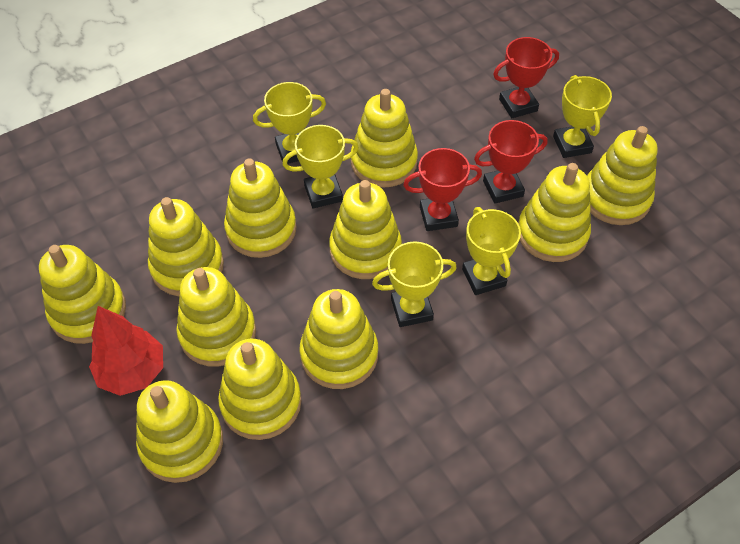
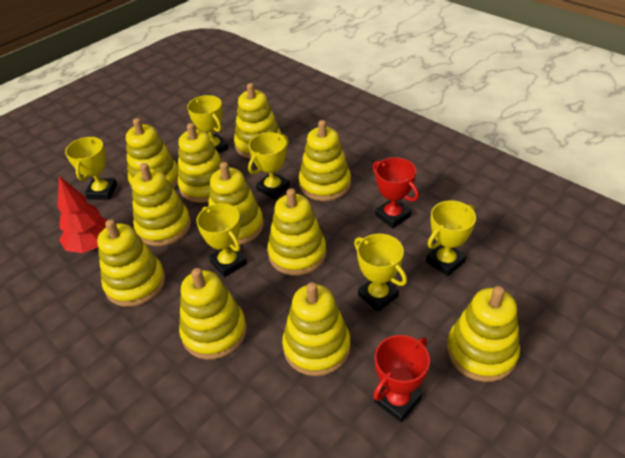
red trophy: 3 -> 2
yellow trophy: 5 -> 6

